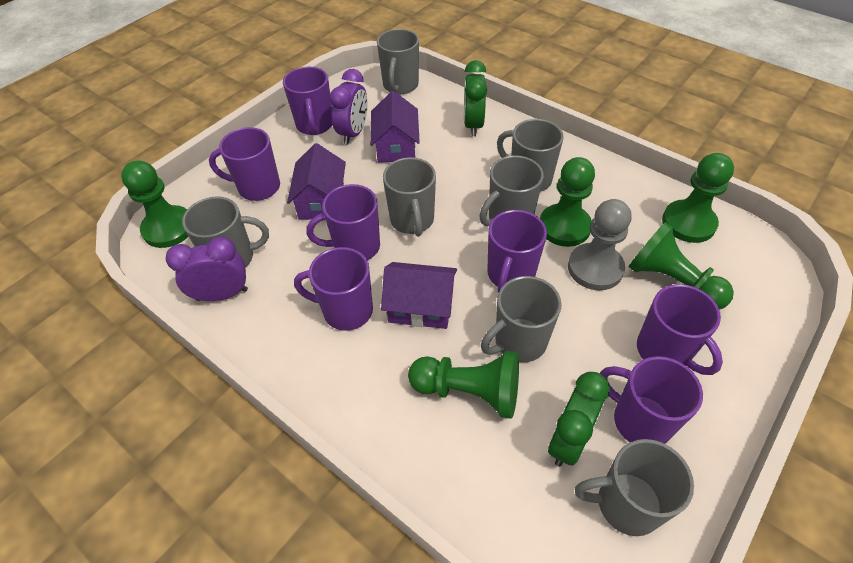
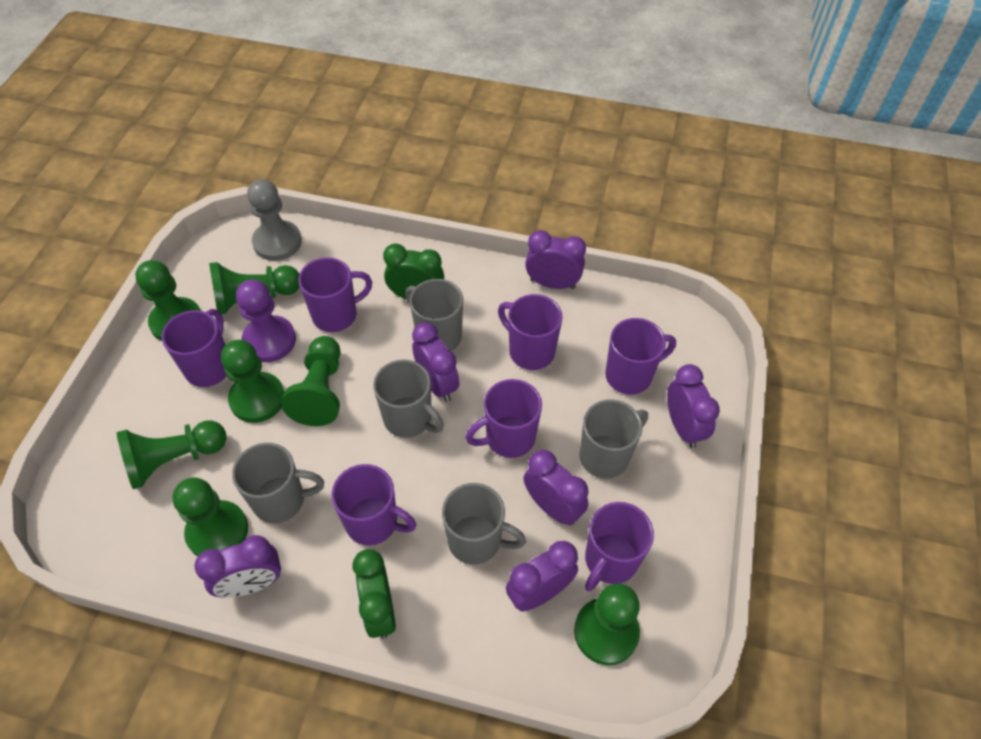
green pawn: 5 -> 7
grey mug: 7 -> 5
purple clock: 2 -> 6
purple house: 3 -> 0
purple pawn: 0 -> 1

